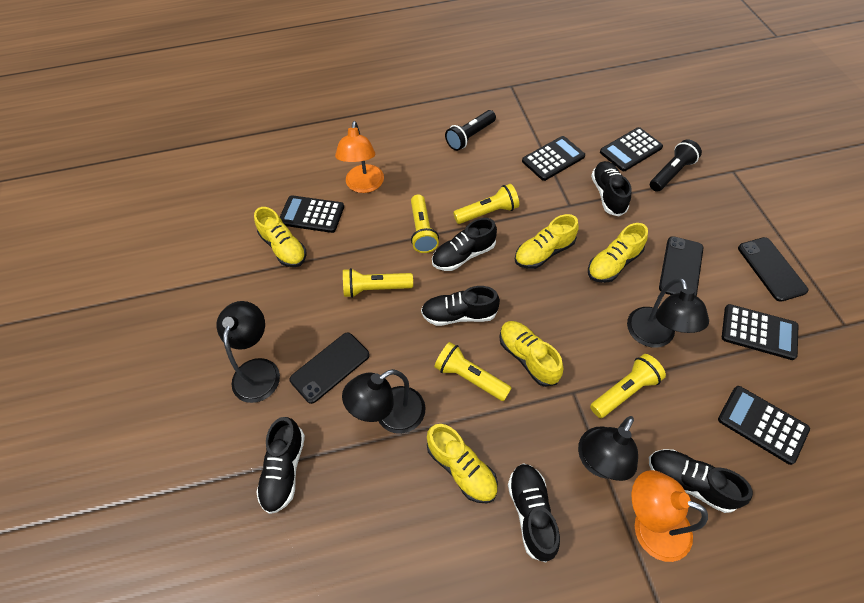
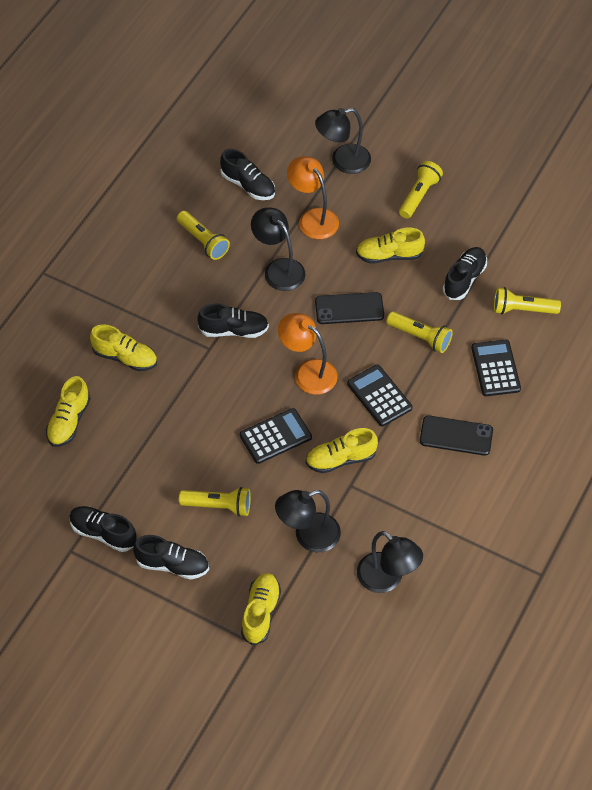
black calculator: 5 -> 3
black flashlight: 2 -> 0
black phone: 3 -> 2
black shoe: 6 -> 5

